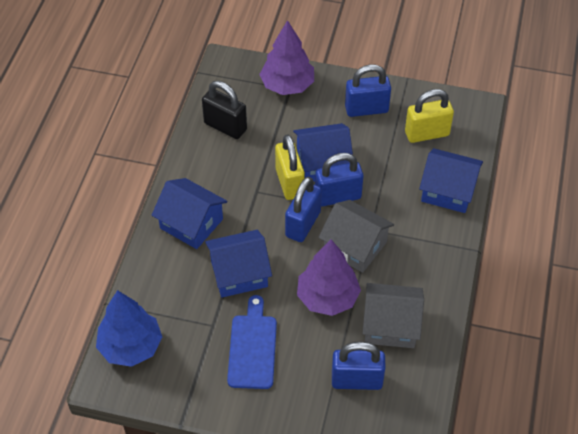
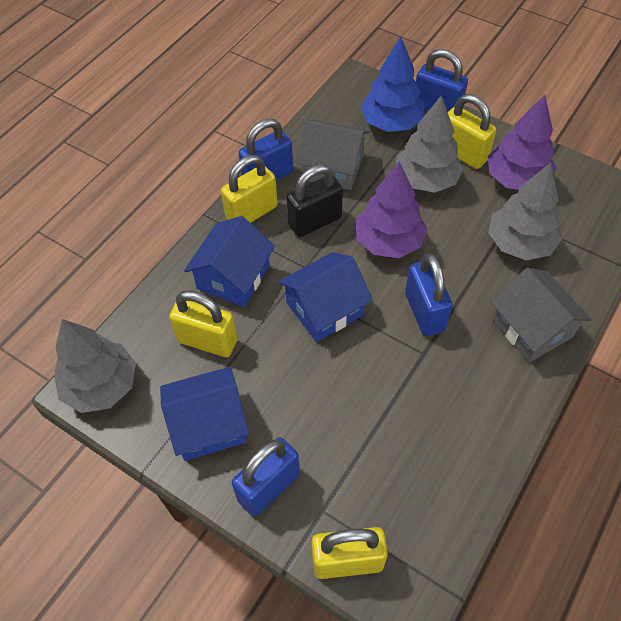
blue cutting board: 1 -> 0
blue house: 4 -> 3
grey tree: 0 -> 3
yellow padlock: 2 -> 4

